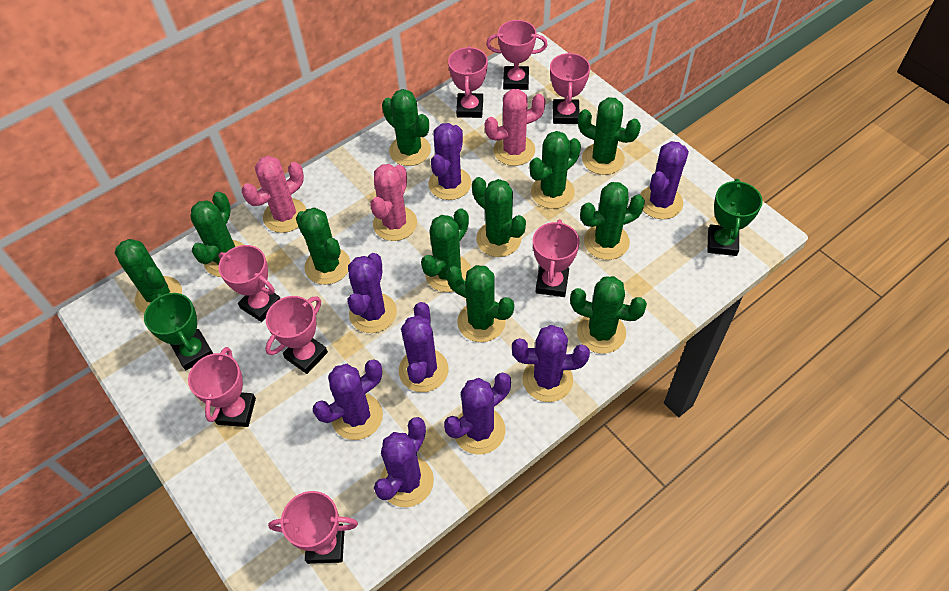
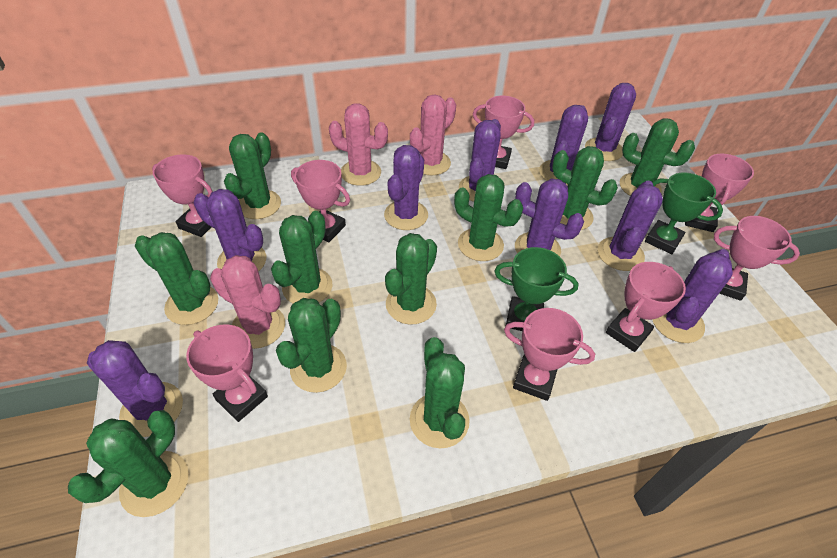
green cactus: 11 -> 10
purple cactus: 8 -> 9

